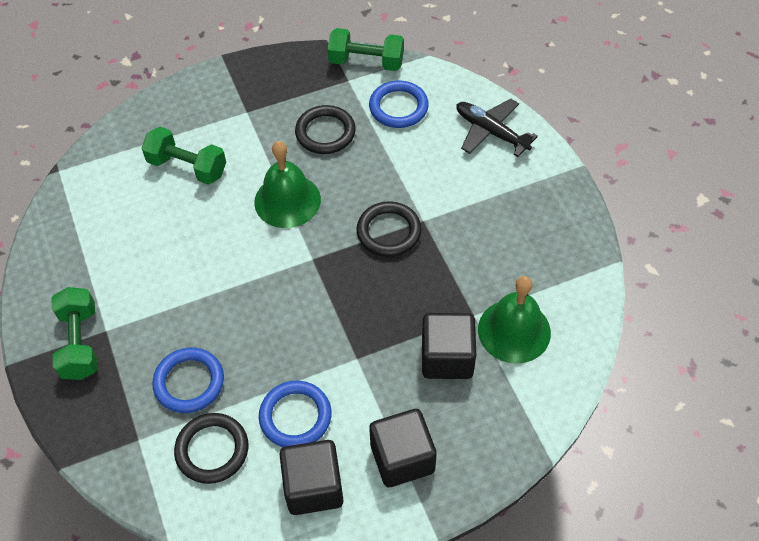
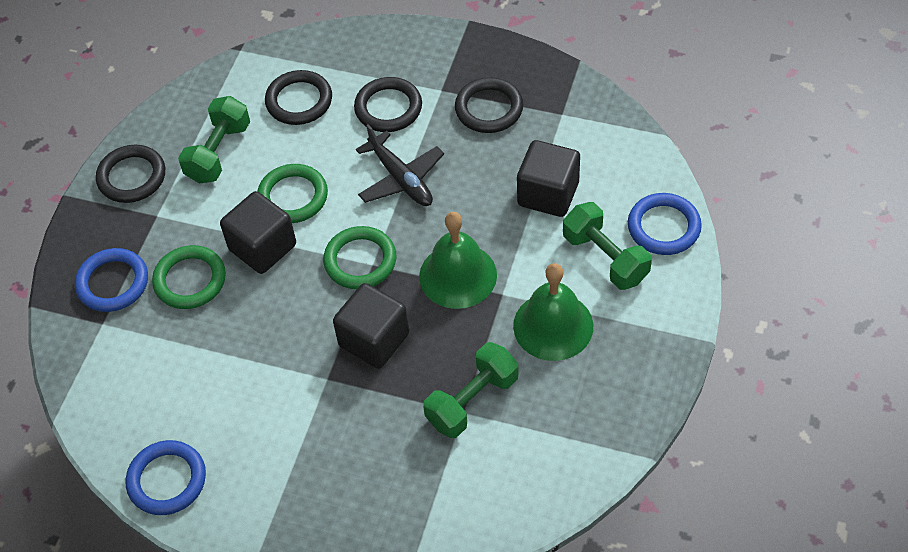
black ring: 3 -> 4
green ring: 0 -> 3

